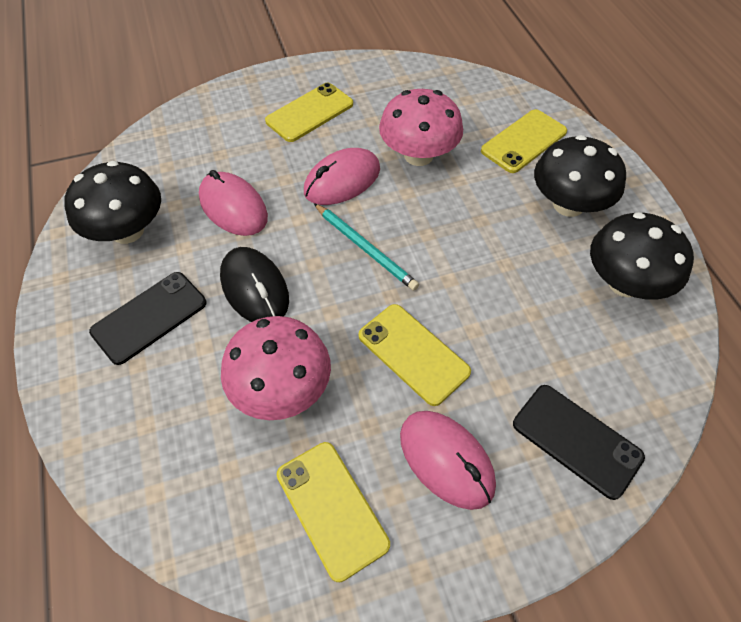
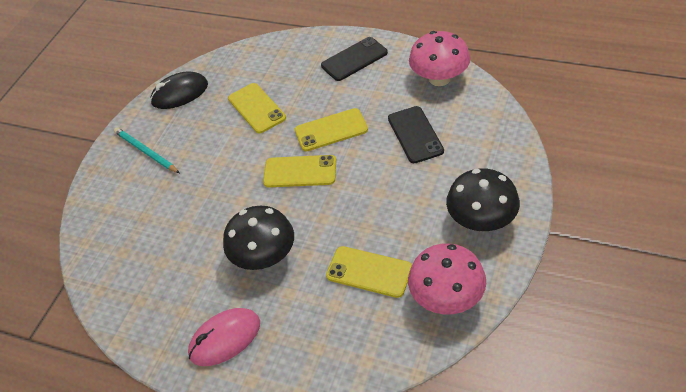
black mushroom: 3 -> 2
pink mouse: 3 -> 1

